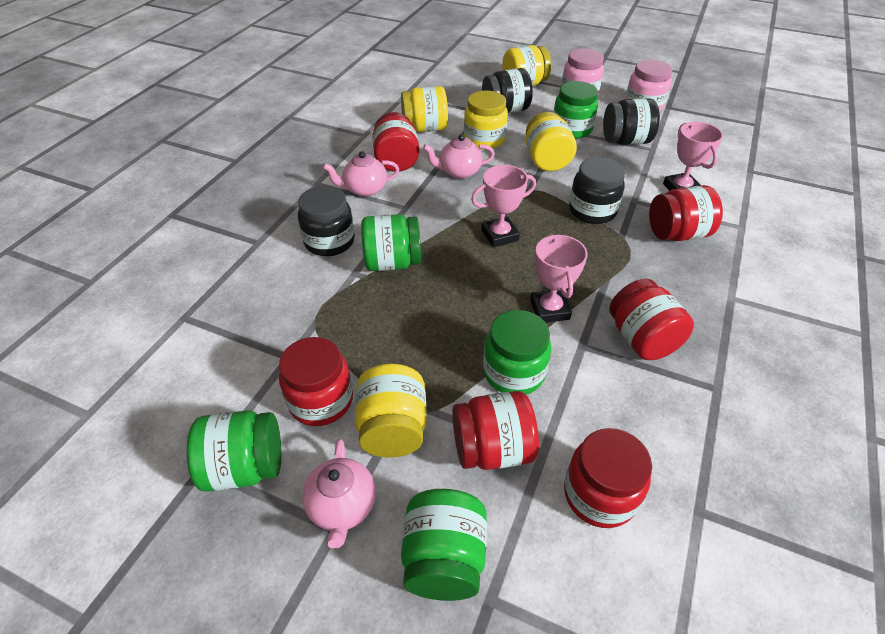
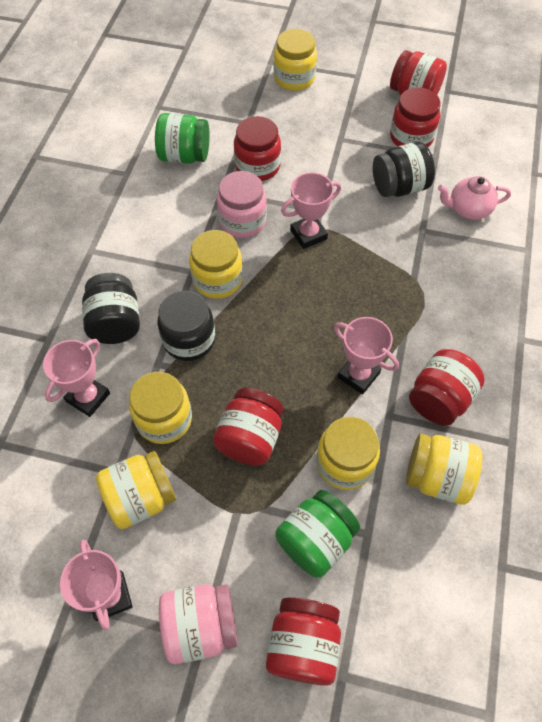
black jar: 4 -> 3
green jar: 5 -> 2
pink teapot: 3 -> 1
pink trophy: 3 -> 4
yellow jar: 5 -> 6

